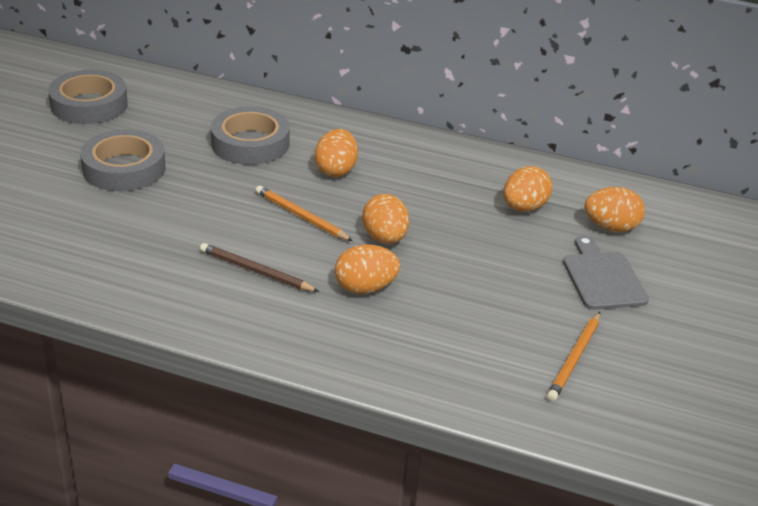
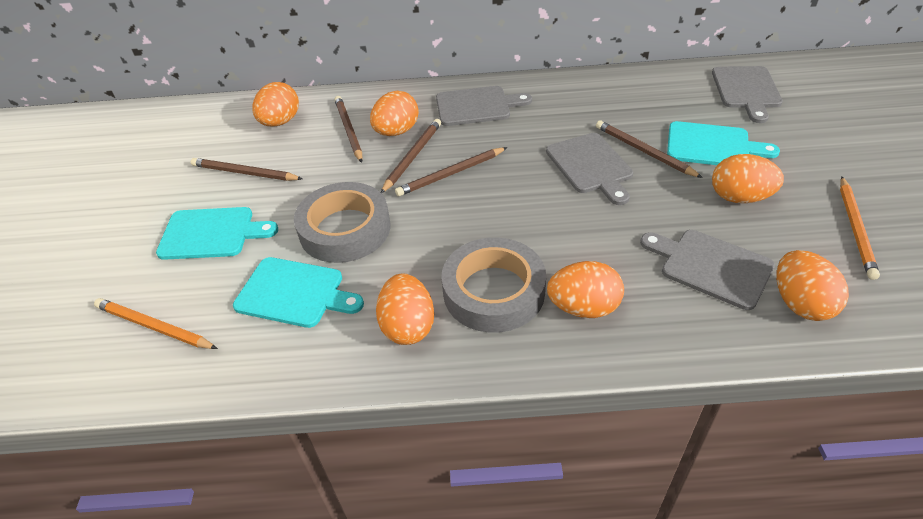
brown pencil: 1 -> 5
grey cutting board: 1 -> 4
grey tape: 3 -> 2
orange egg: 5 -> 6
turquoise cutting board: 0 -> 3

